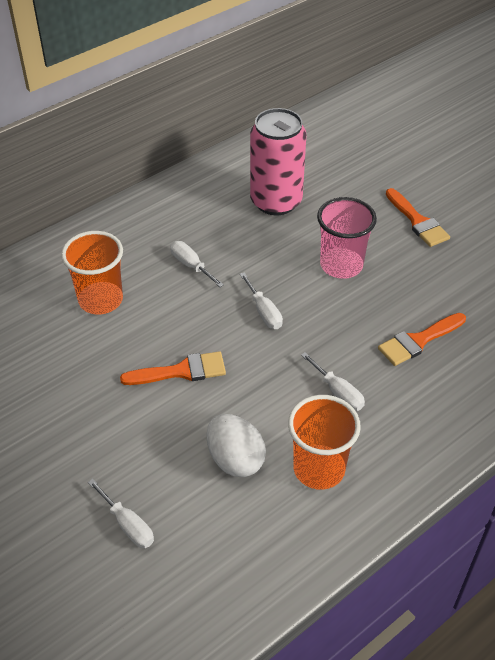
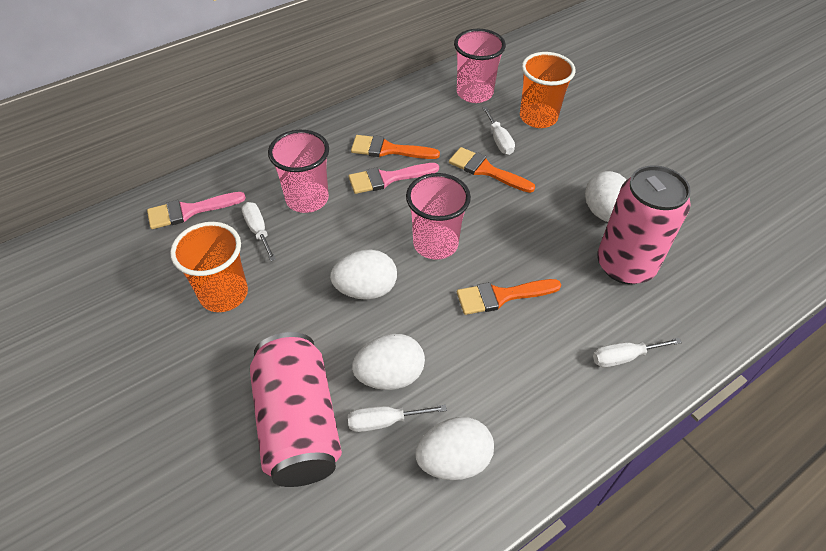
pink brush: 0 -> 2
pink can: 1 -> 2
pink cup: 1 -> 3
white egg: 1 -> 4

